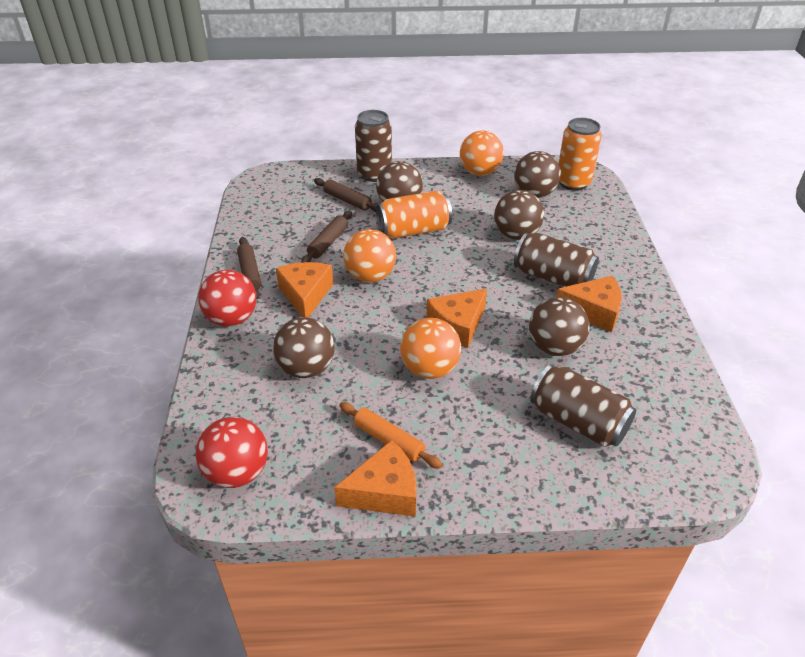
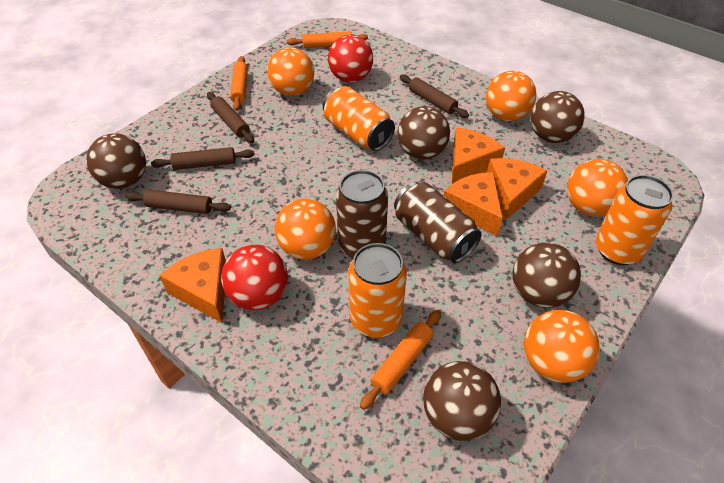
brown can: 3 -> 2
brown rolling pin: 3 -> 4
orange ball: 3 -> 5
orange can: 2 -> 3
orange rolling pin: 1 -> 3

